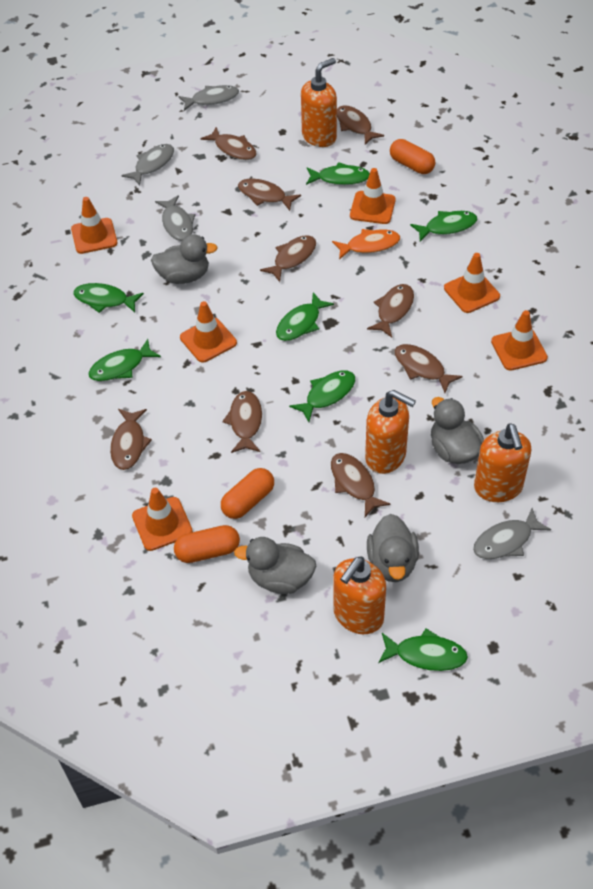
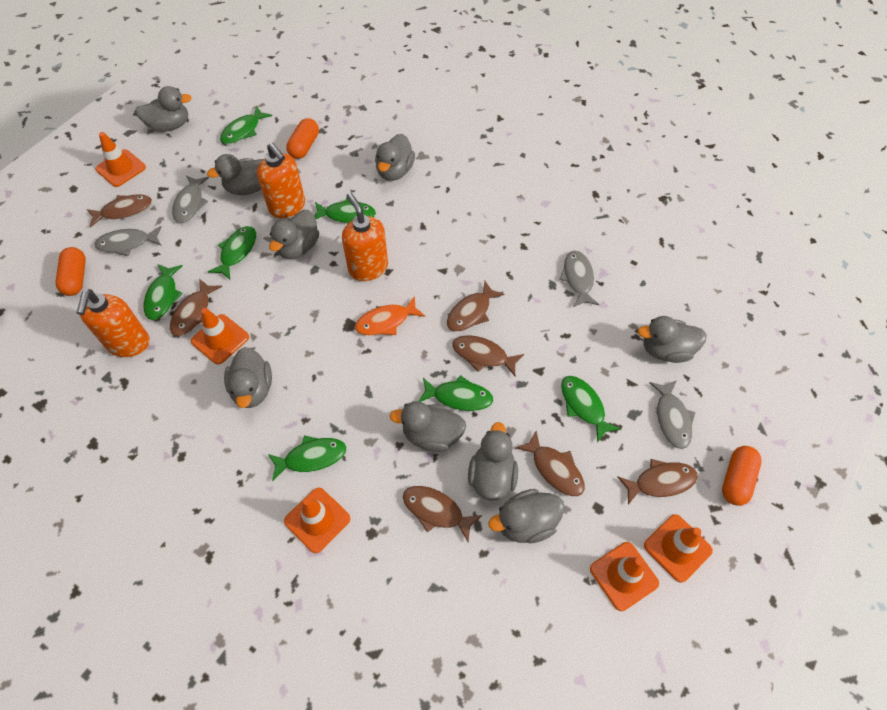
brown fish: 9 -> 7
grey duck: 4 -> 9
orange soap dispenser: 4 -> 3
orange traffic cone: 6 -> 5

